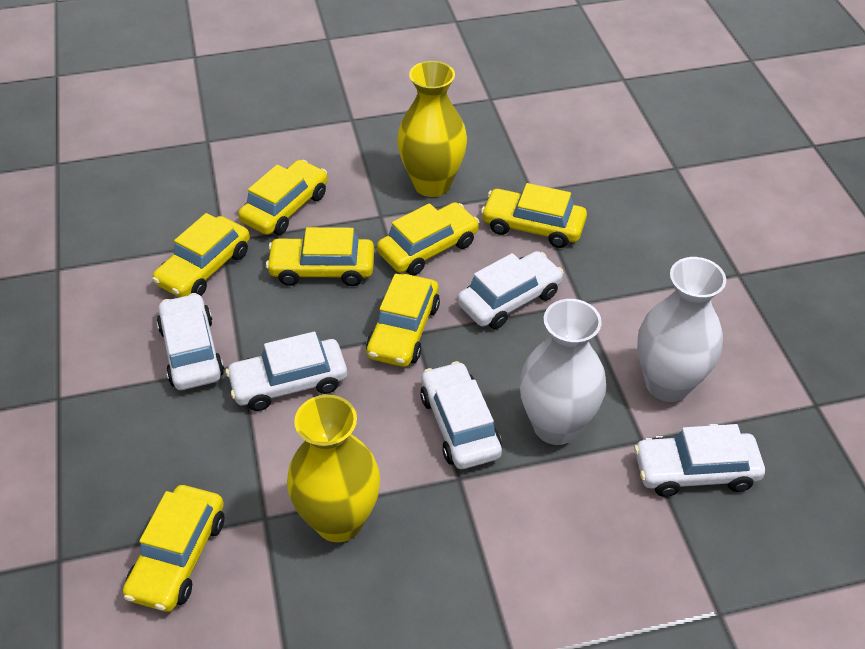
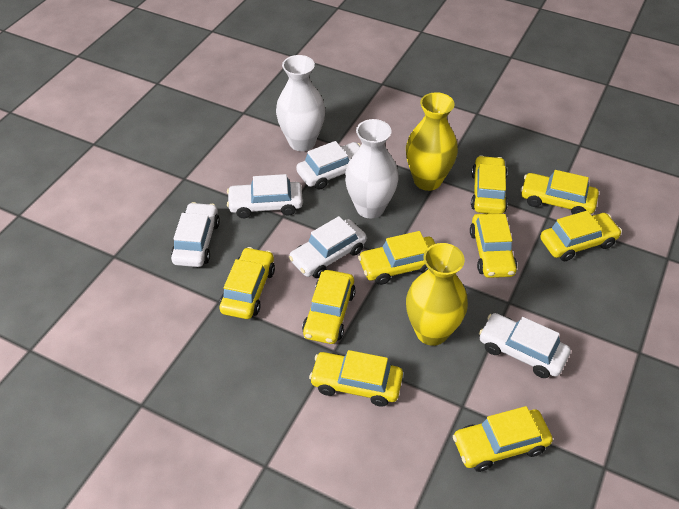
yellow car: 7 -> 9

